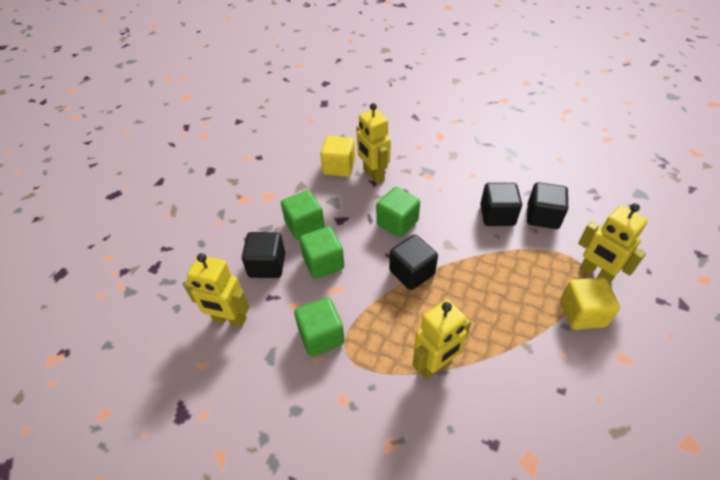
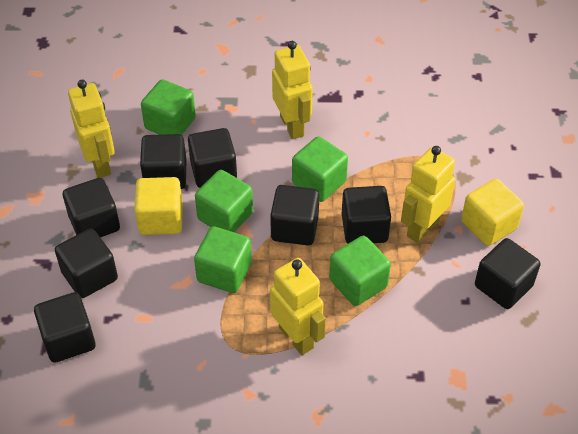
black cube: 4 -> 8
green cube: 4 -> 5

